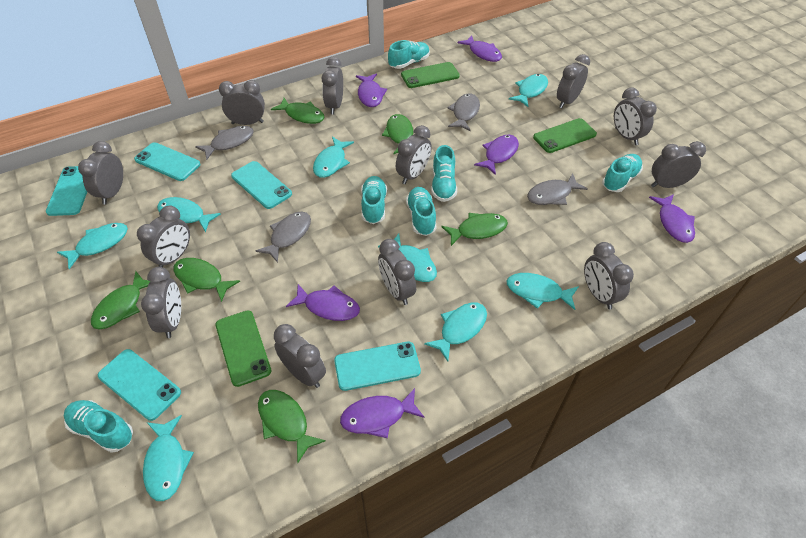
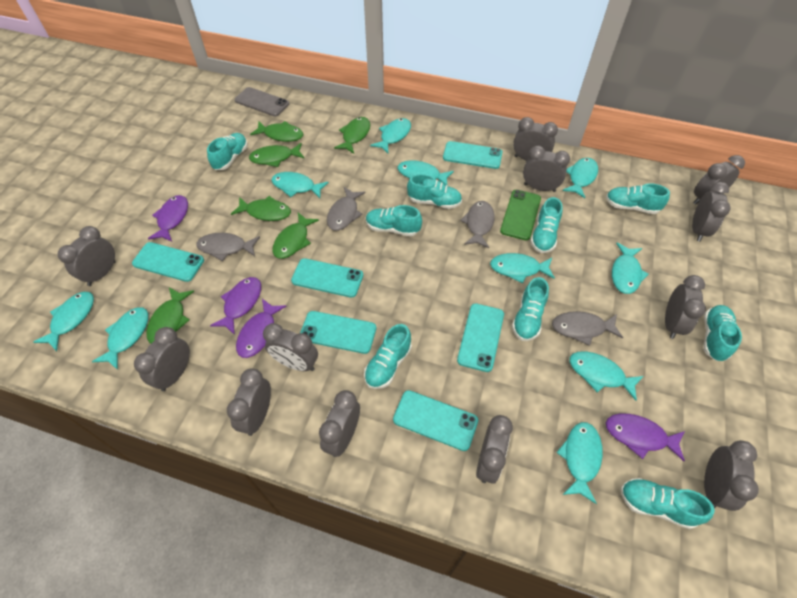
green phone: 3 -> 1
grey phone: 0 -> 1
purple fish: 6 -> 4
turquoise fish: 8 -> 10
turquoise phone: 5 -> 6
turquoise shoe: 6 -> 9

